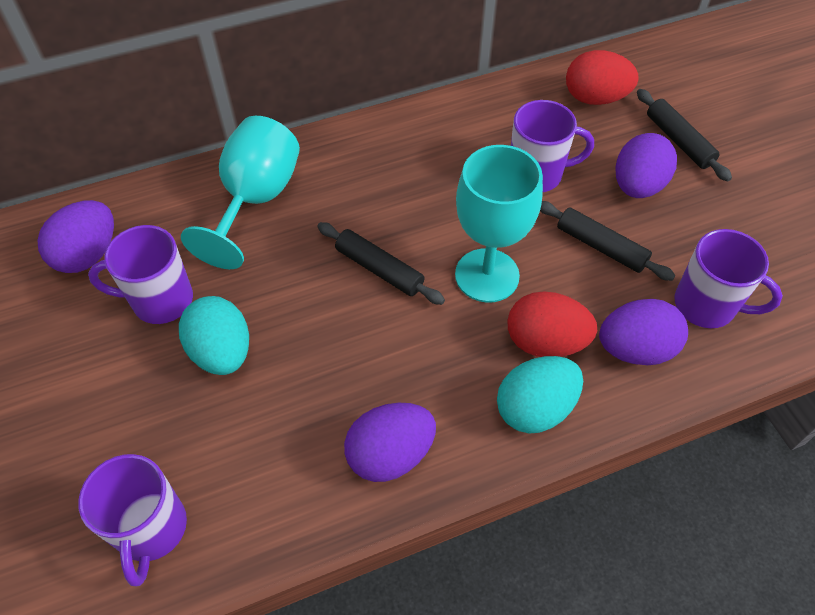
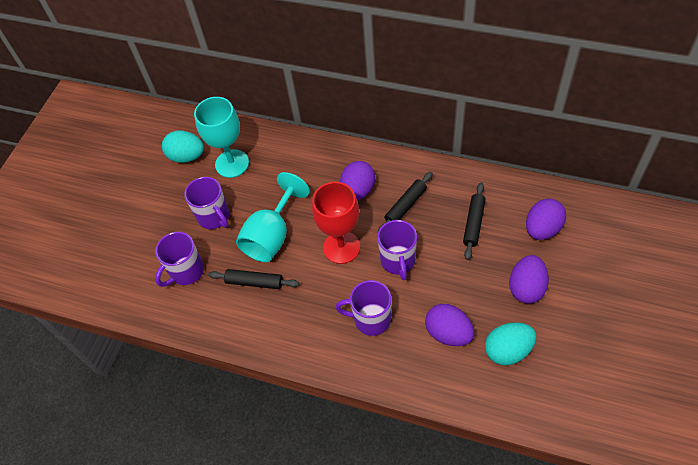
red egg: 2 -> 0
red goblet: 0 -> 1

